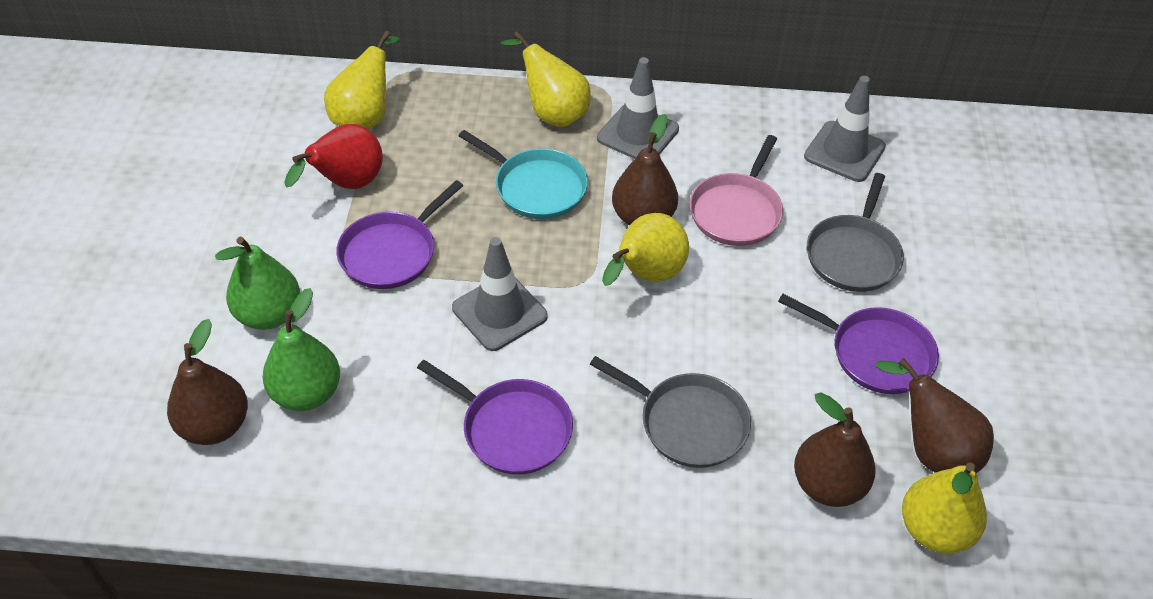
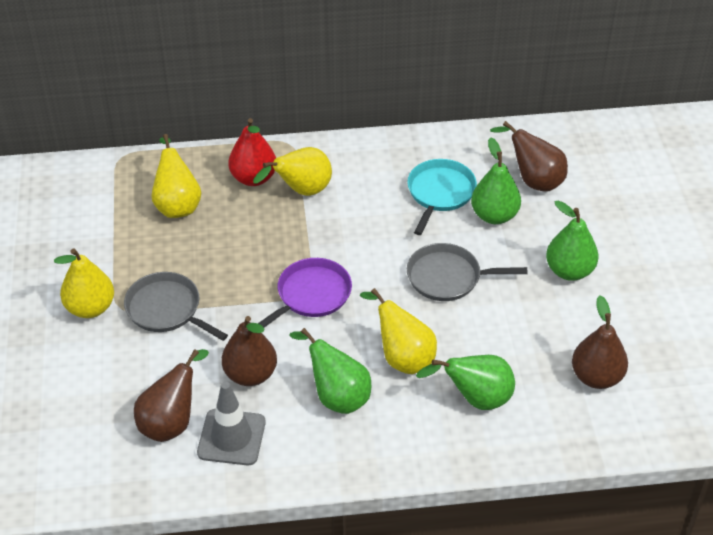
green pear: 2 -> 4
grey traffic cone: 3 -> 1
pink pan: 1 -> 0
purple pan: 3 -> 1

